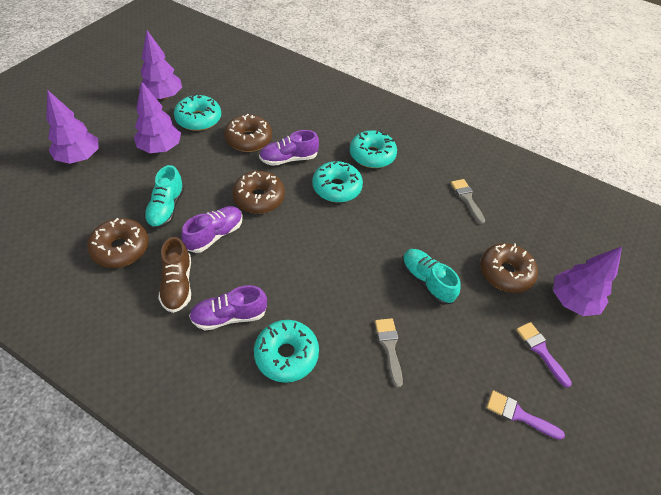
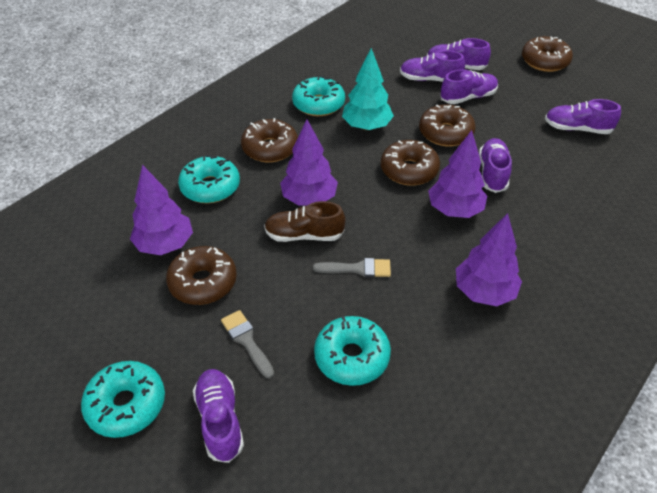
brown donut: 4 -> 5
purple brush: 2 -> 0
purple shoe: 3 -> 6
turquoise shoe: 2 -> 0
turquoise tree: 0 -> 1

